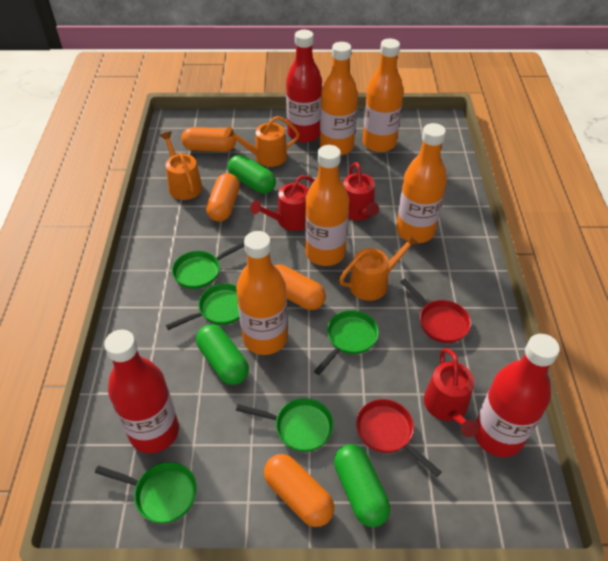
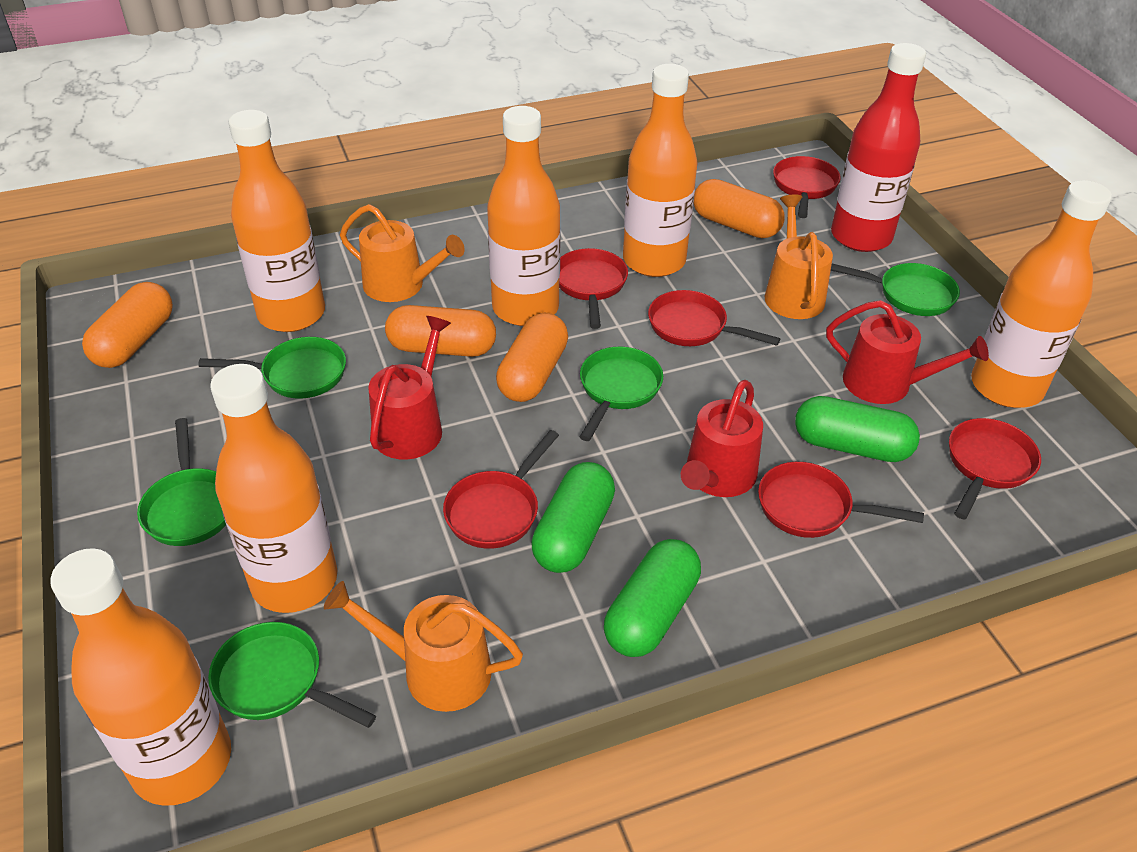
orange bottle: 5 -> 6
red bottle: 3 -> 1
red pan: 2 -> 6

